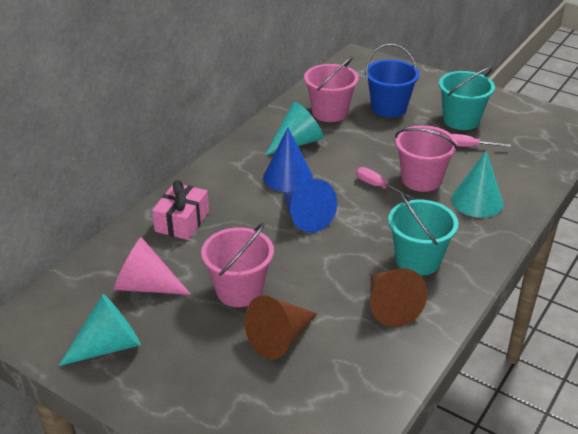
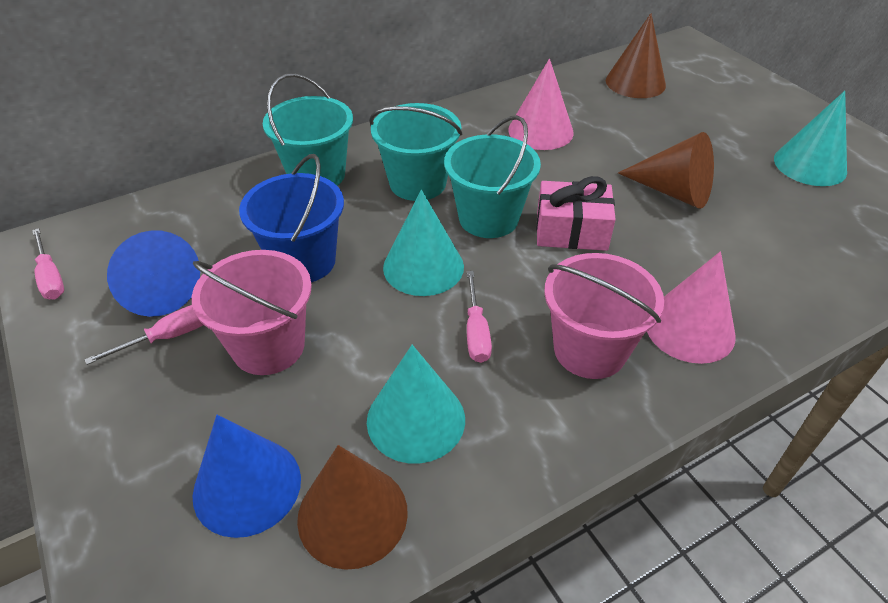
brown cone: 2 -> 3
pink bucket: 3 -> 2
pink cone: 1 -> 2
pink screwdriver: 2 -> 3
turquoise bucket: 2 -> 3

